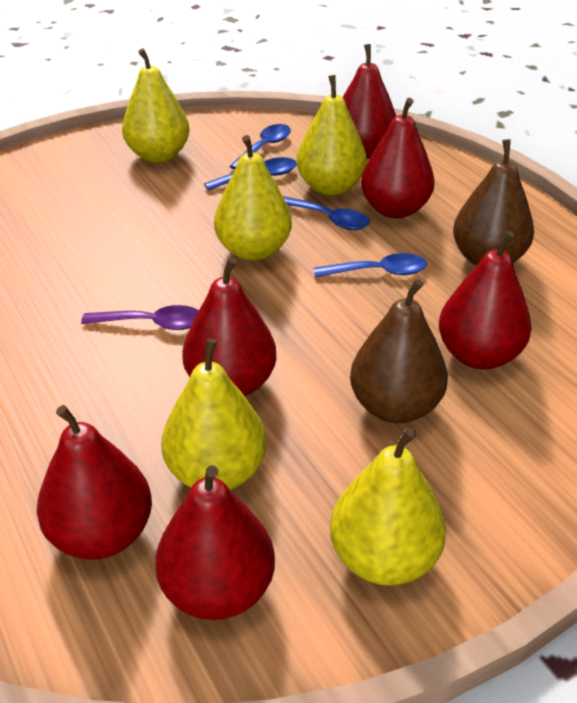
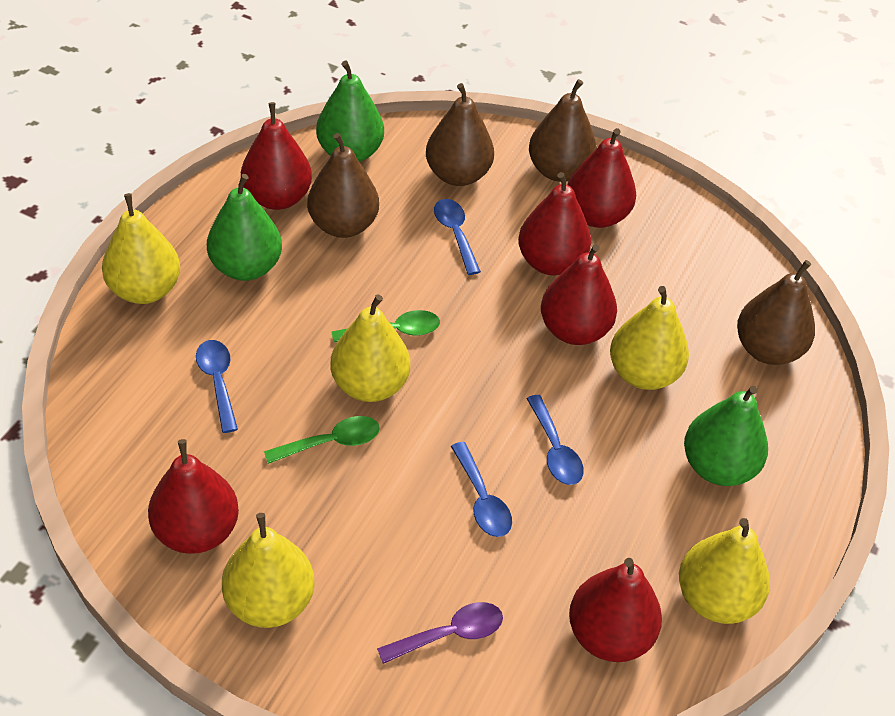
brown pear: 2 -> 4
green pear: 0 -> 3
green spoon: 0 -> 2

